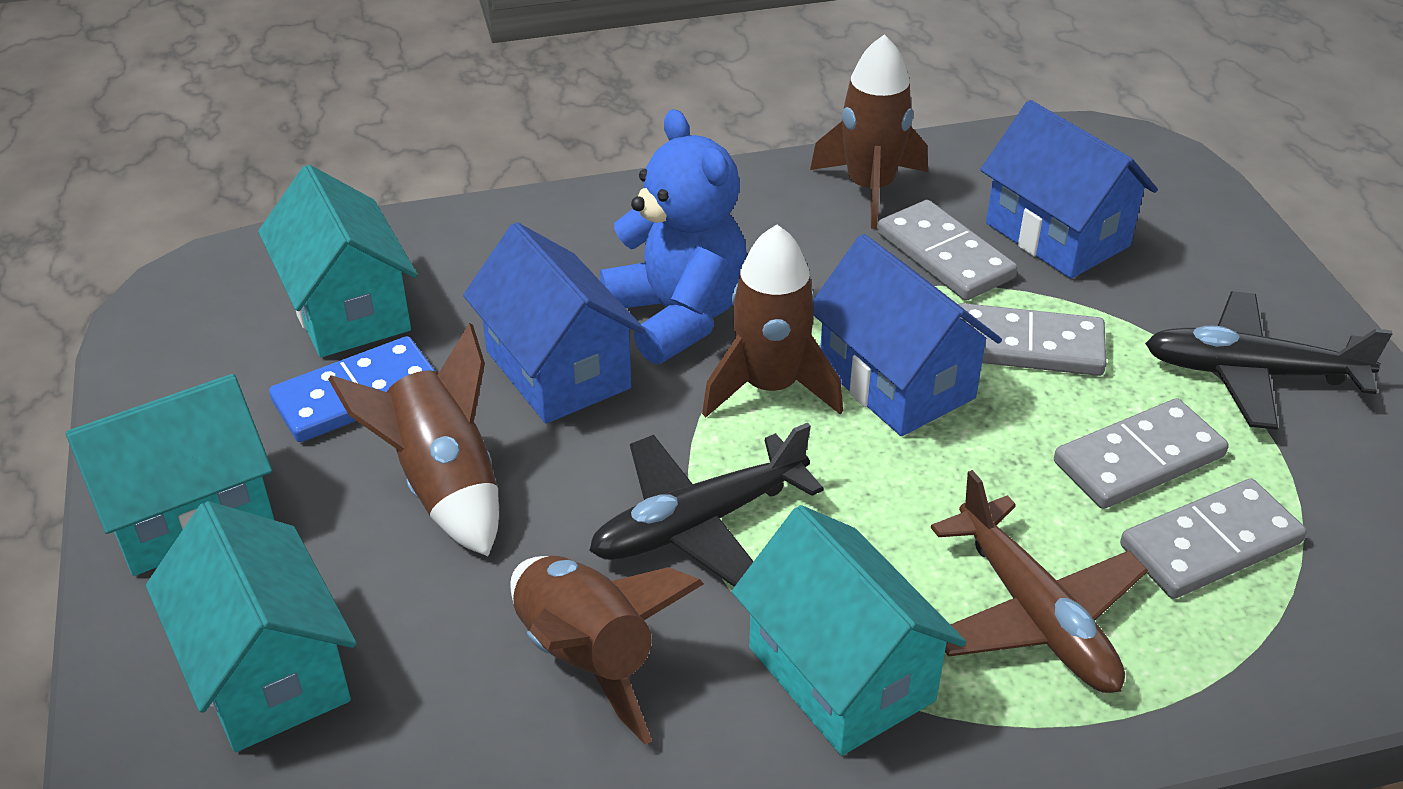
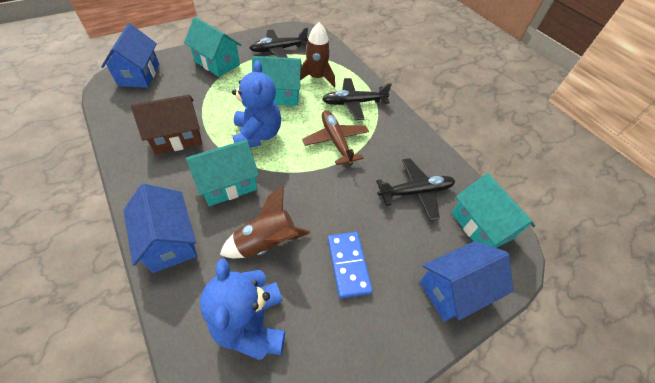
black plane: 2 -> 3
blue teddy bear: 1 -> 2
brown house: 0 -> 1
brown rocket: 4 -> 2
grey domino: 4 -> 0

